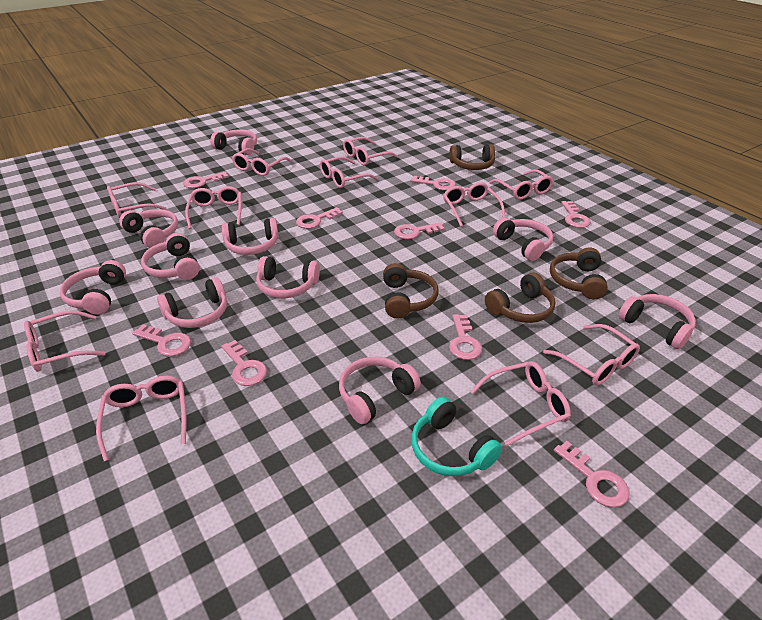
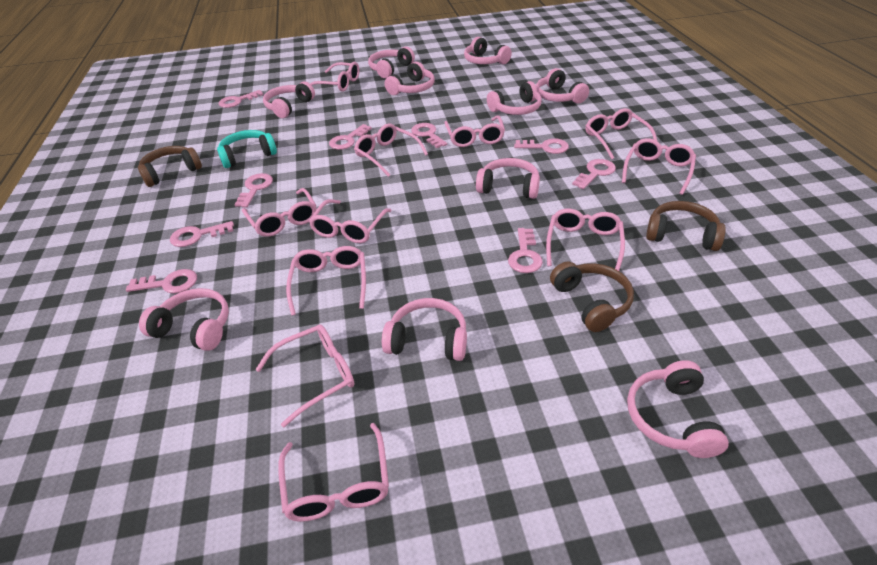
brown headphones: 4 -> 3

